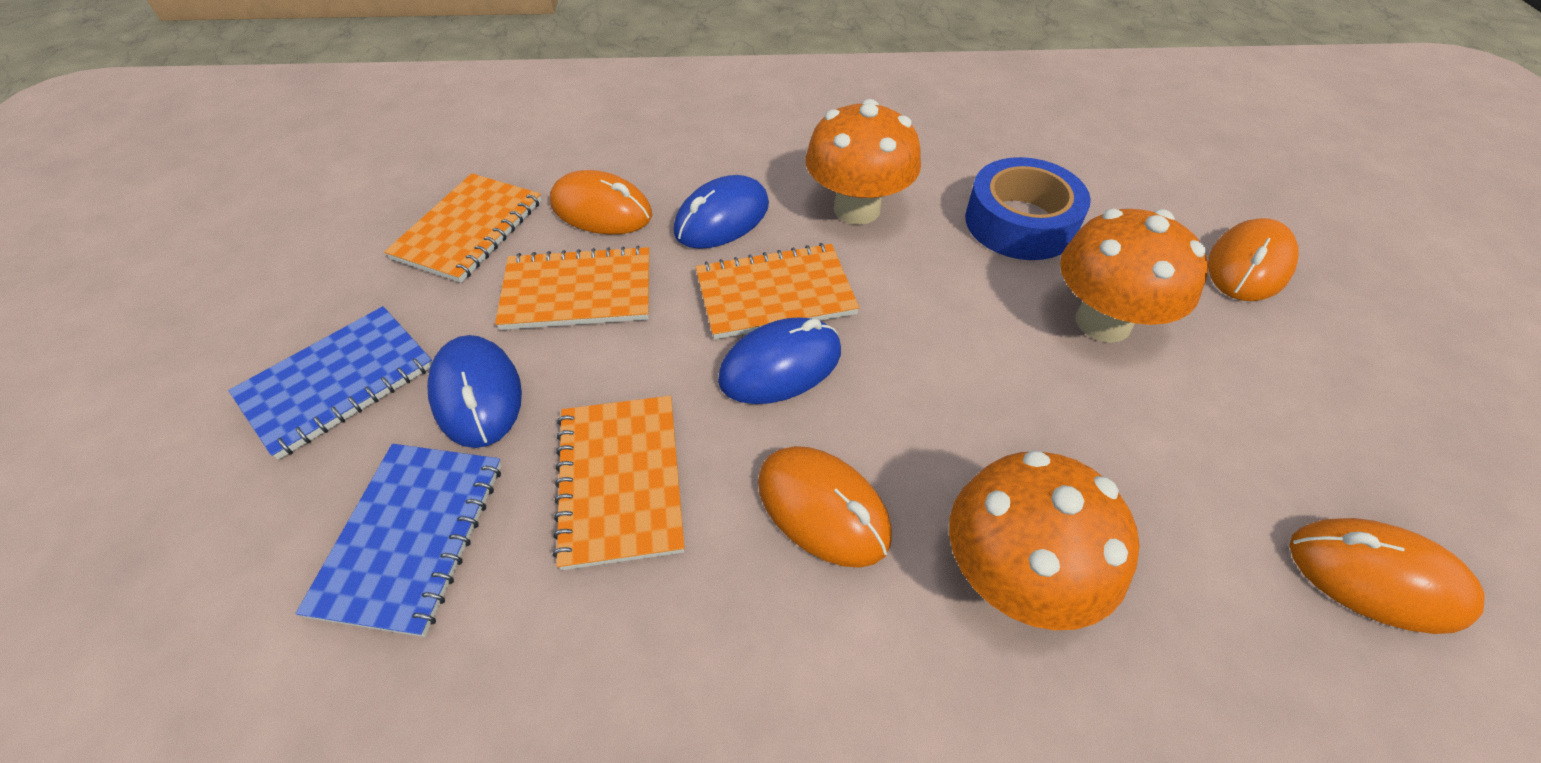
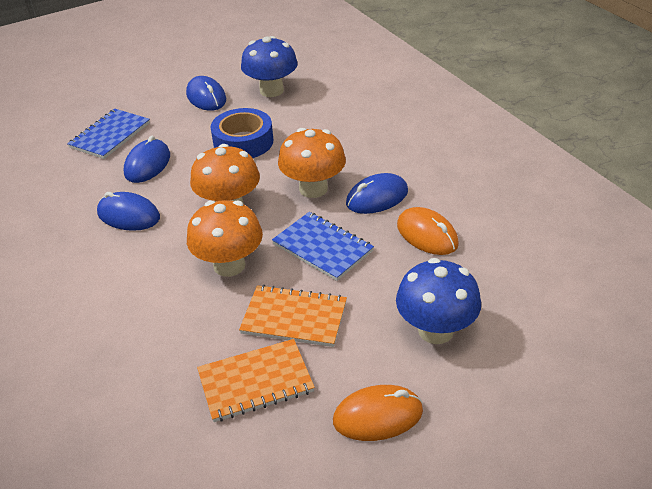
blue mouse: 3 -> 4
blue mushroom: 0 -> 2
orange mouse: 4 -> 2
orange notebook: 4 -> 2

